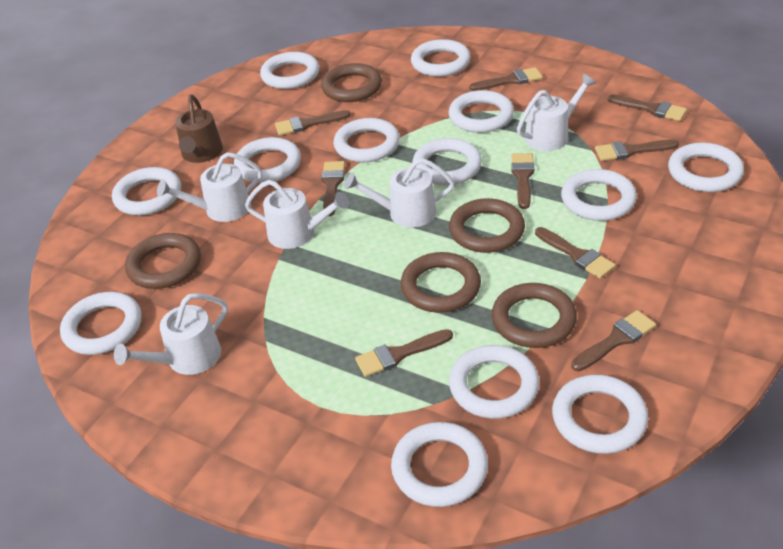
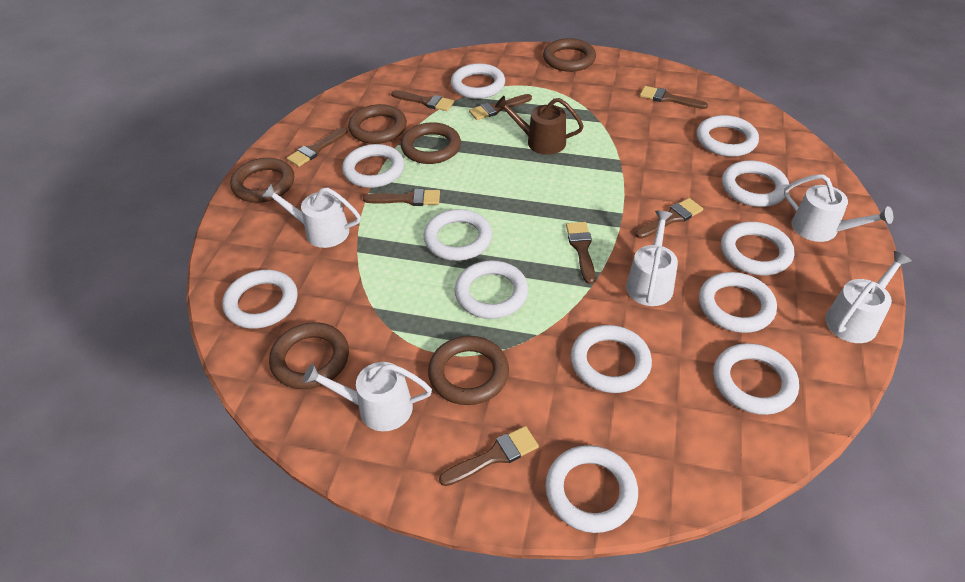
brown brush: 9 -> 8
brown ring: 5 -> 6
white ring: 13 -> 12

